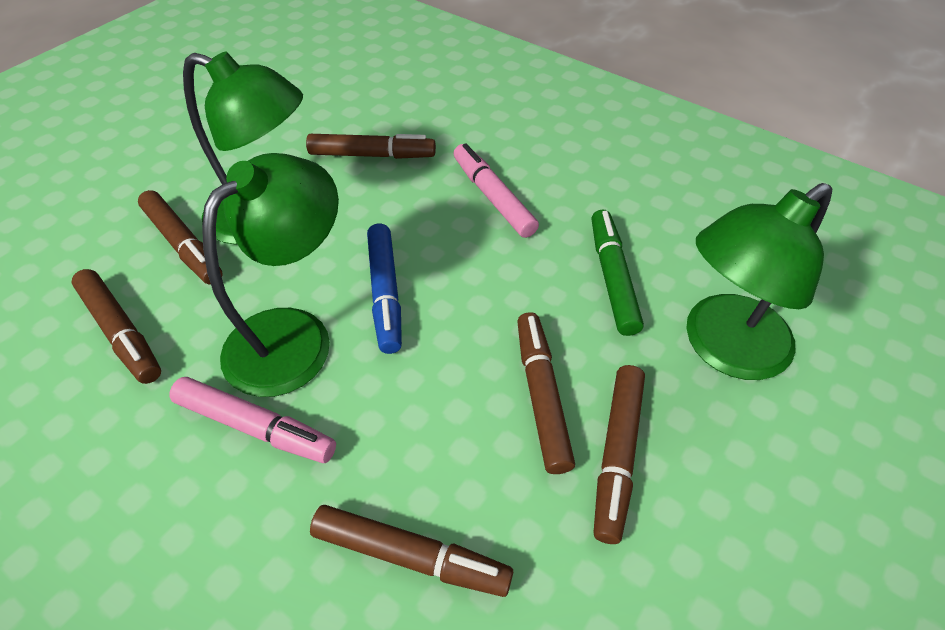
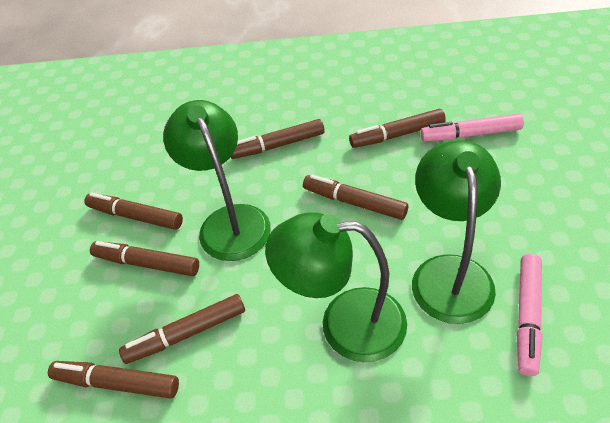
blue marker: 1 -> 0
brown marker: 6 -> 7
green marker: 1 -> 0

